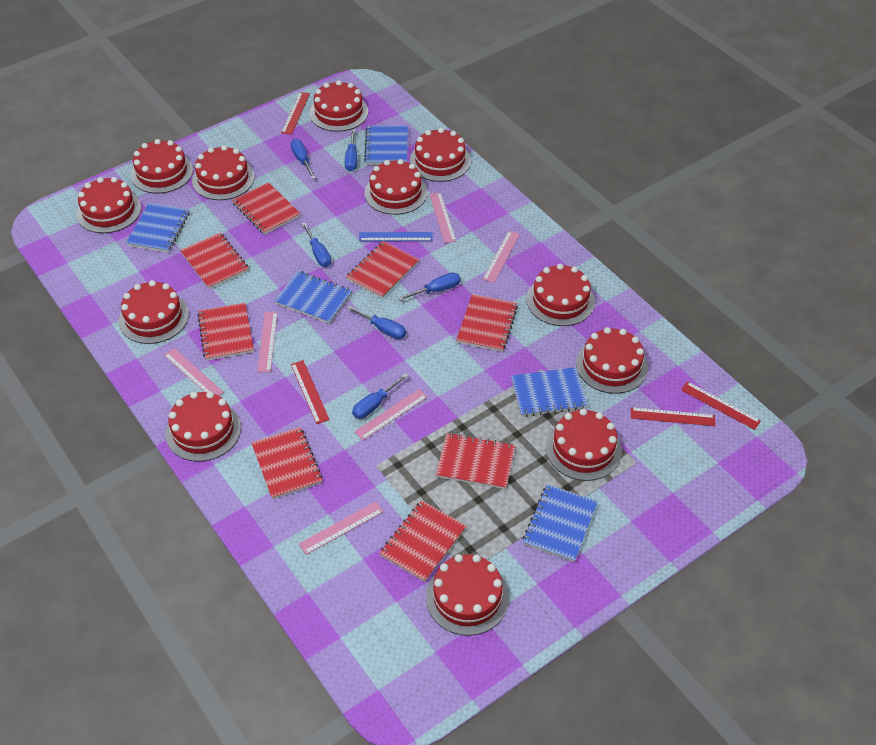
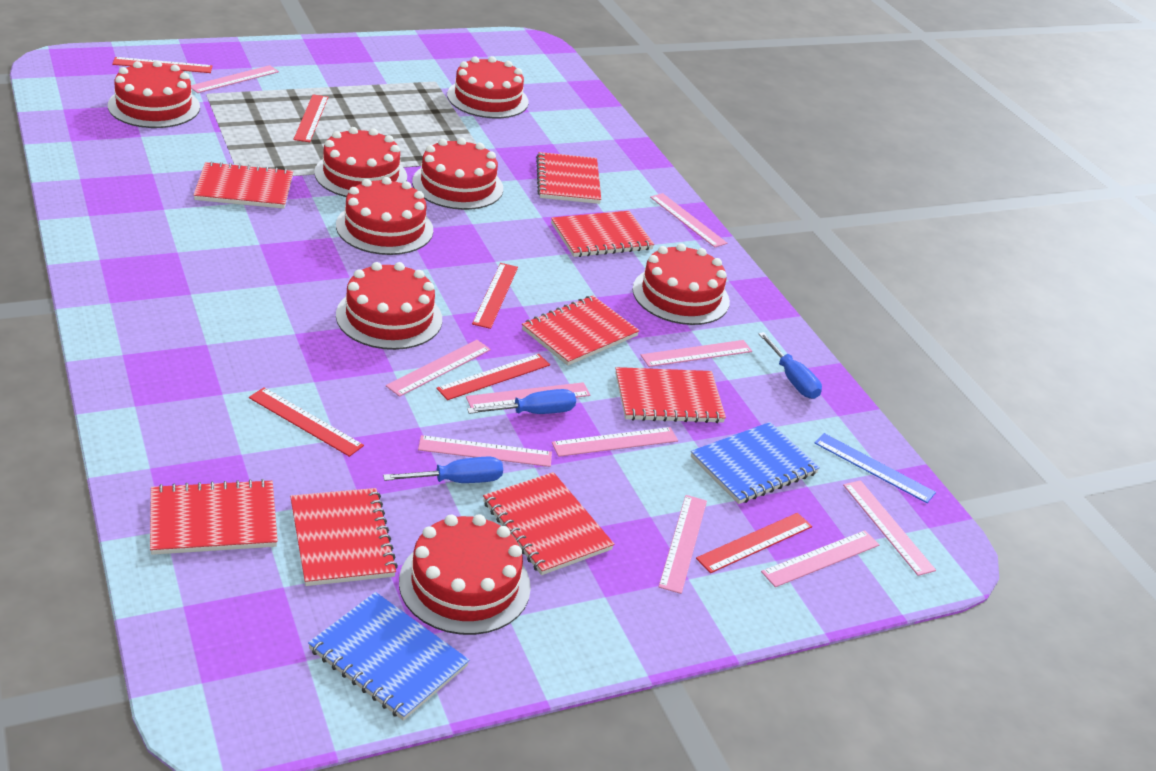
blue notebook: 5 -> 2
blue screwdriver: 6 -> 3
pink ruler: 6 -> 10
red cake: 12 -> 8
red ruler: 4 -> 6

